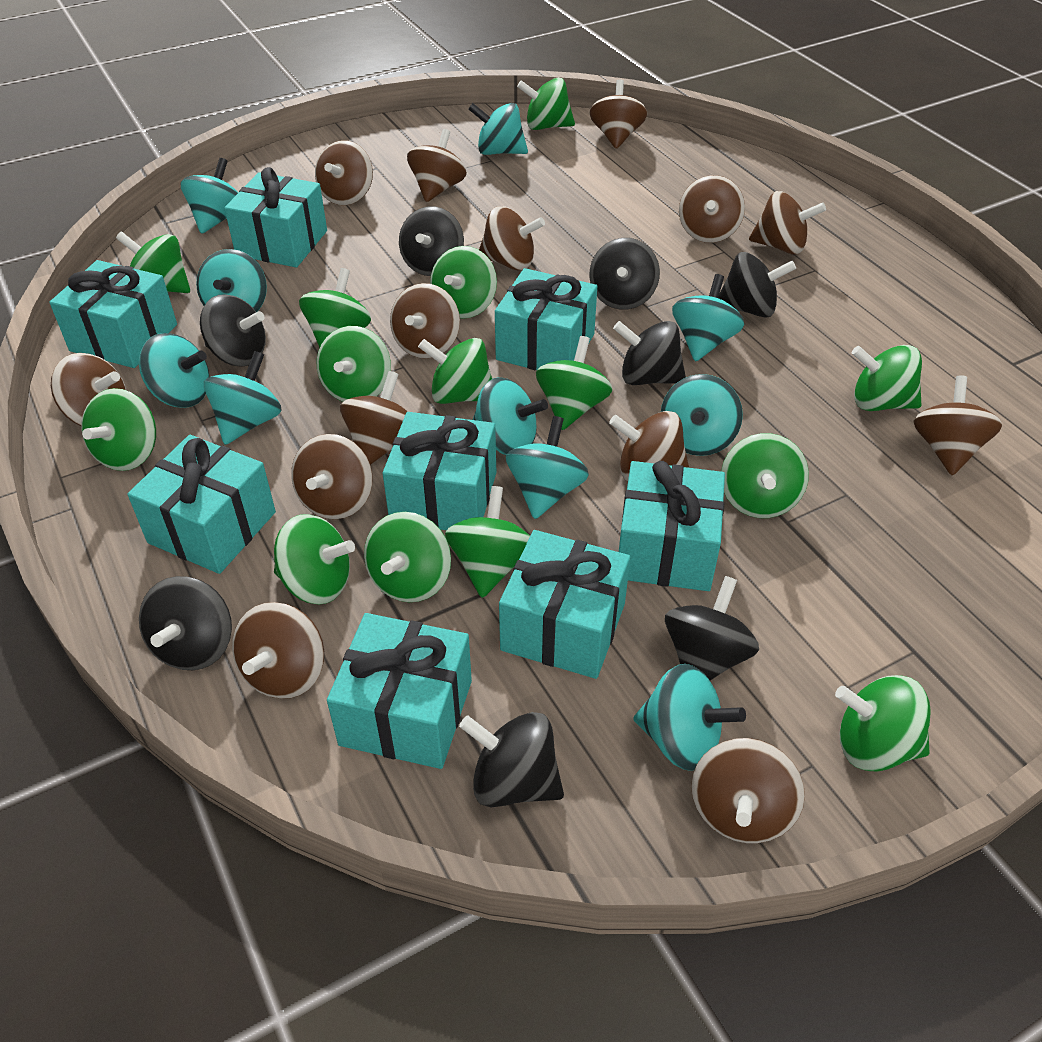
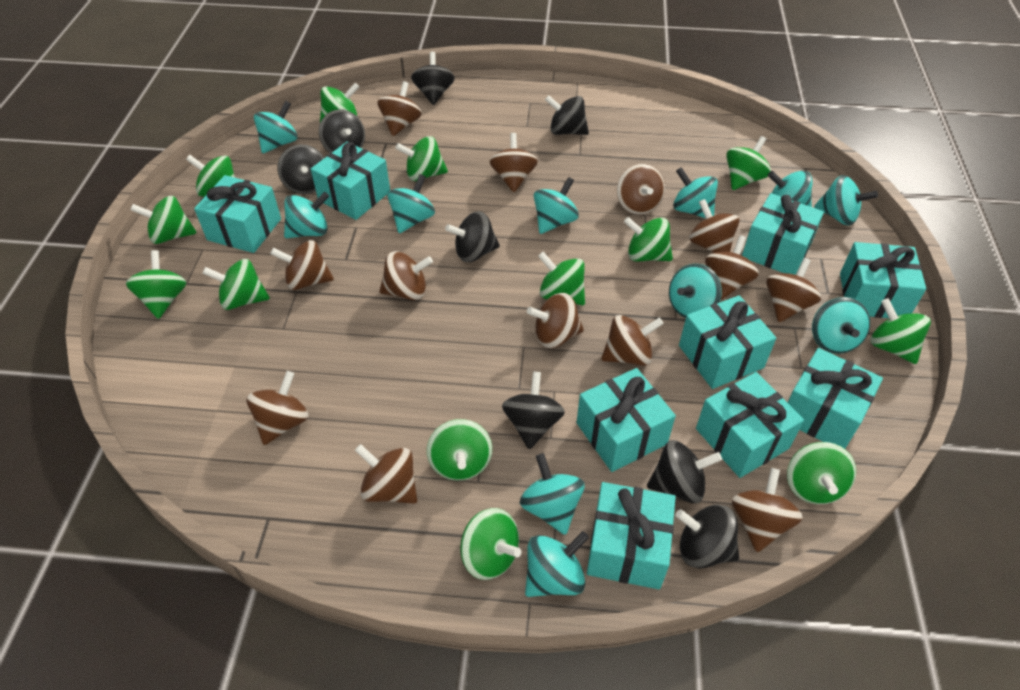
brown spinning top: 14 -> 13
green spinning top: 14 -> 13
turquoise gift: 8 -> 9
turquoise spinning top: 10 -> 11

